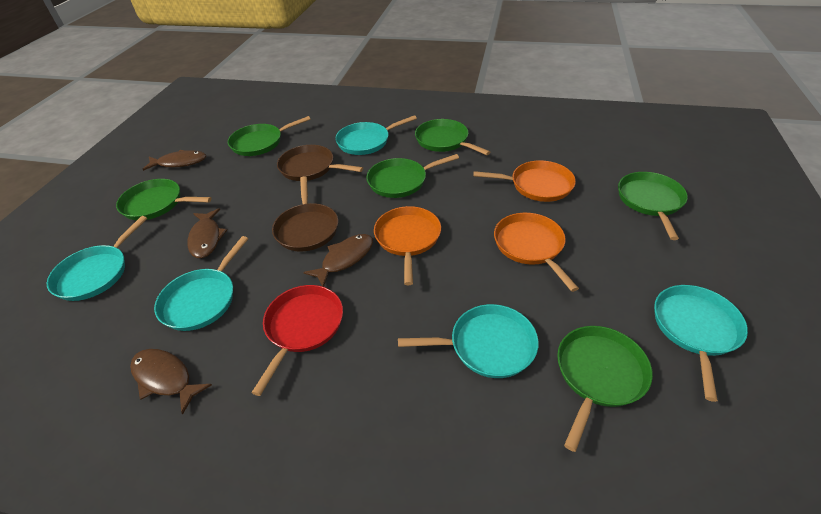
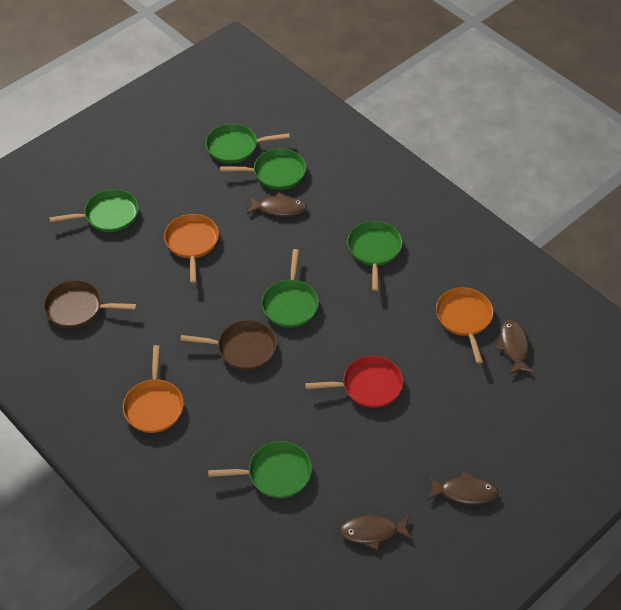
turquoise pan: 5 -> 0

